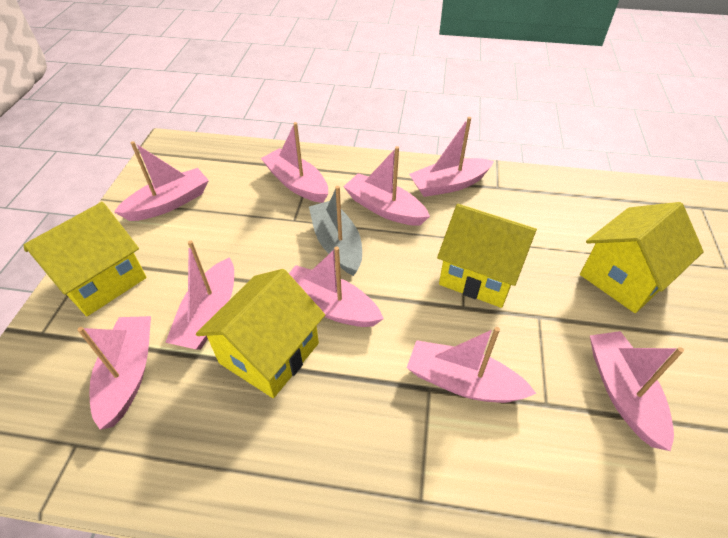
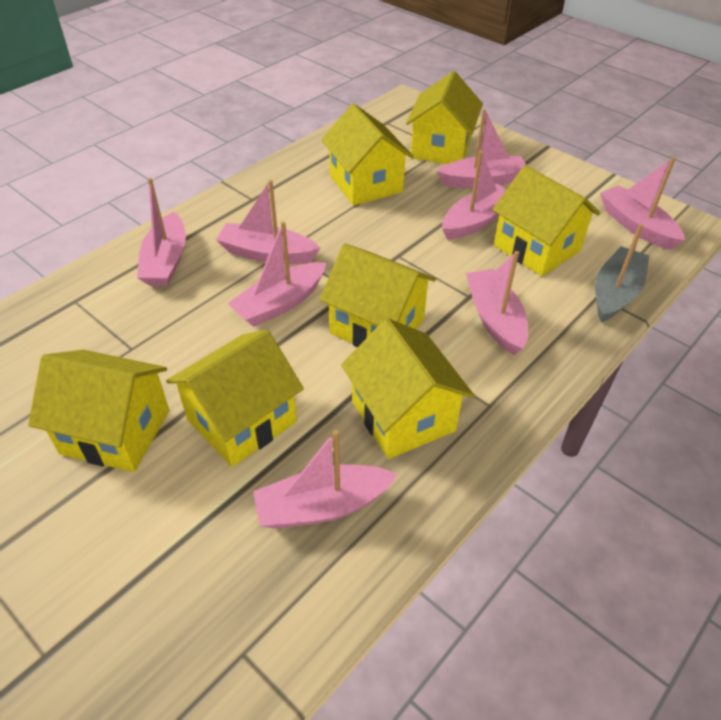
pink boat: 9 -> 8
yellow house: 4 -> 7

